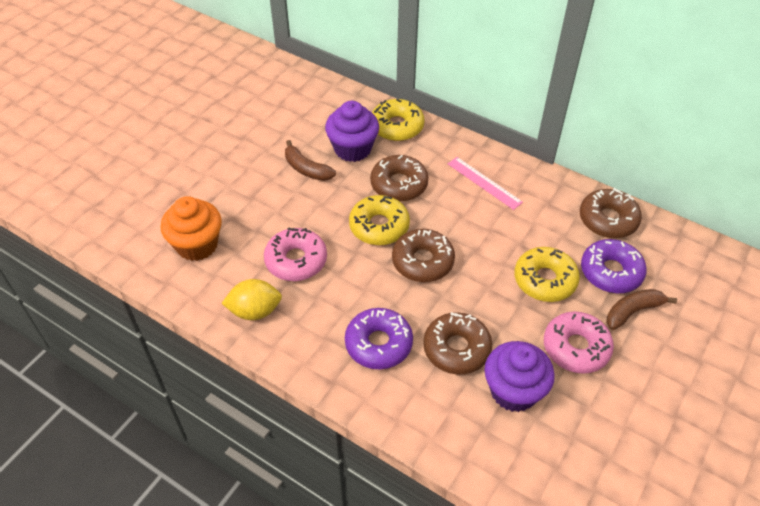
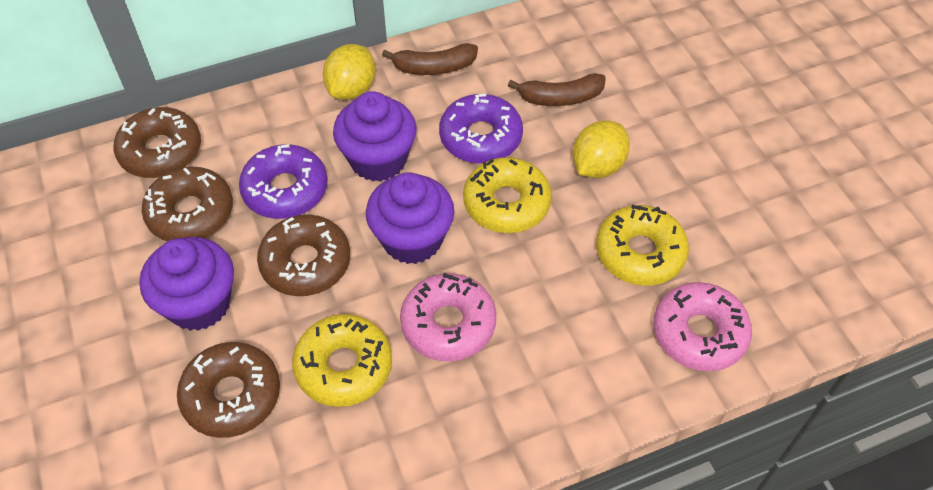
orange cupcake: 1 -> 0
pink ruler: 1 -> 0
purple cupcake: 2 -> 3
yellow lemon: 1 -> 2

